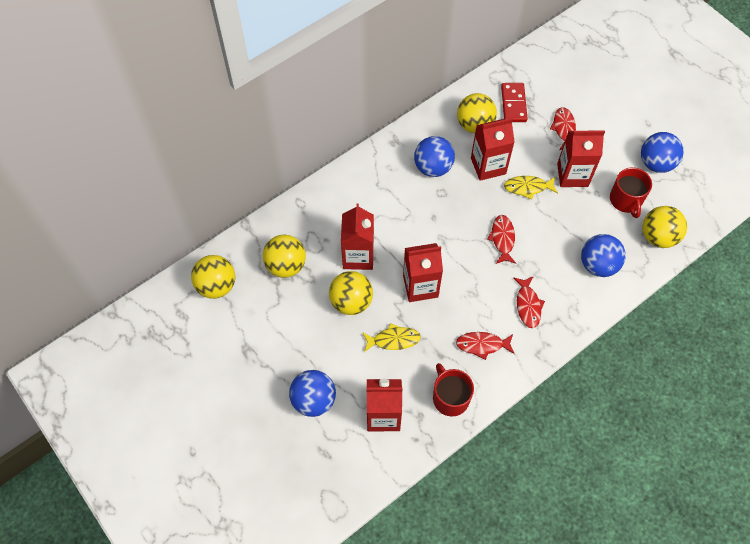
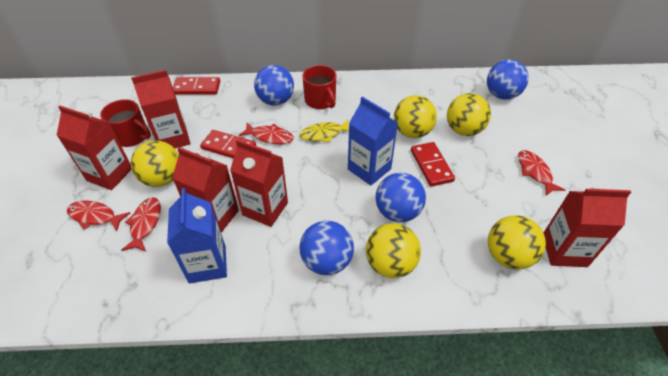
blue carton: 0 -> 2
red domino: 1 -> 3
yellow fish: 2 -> 1

